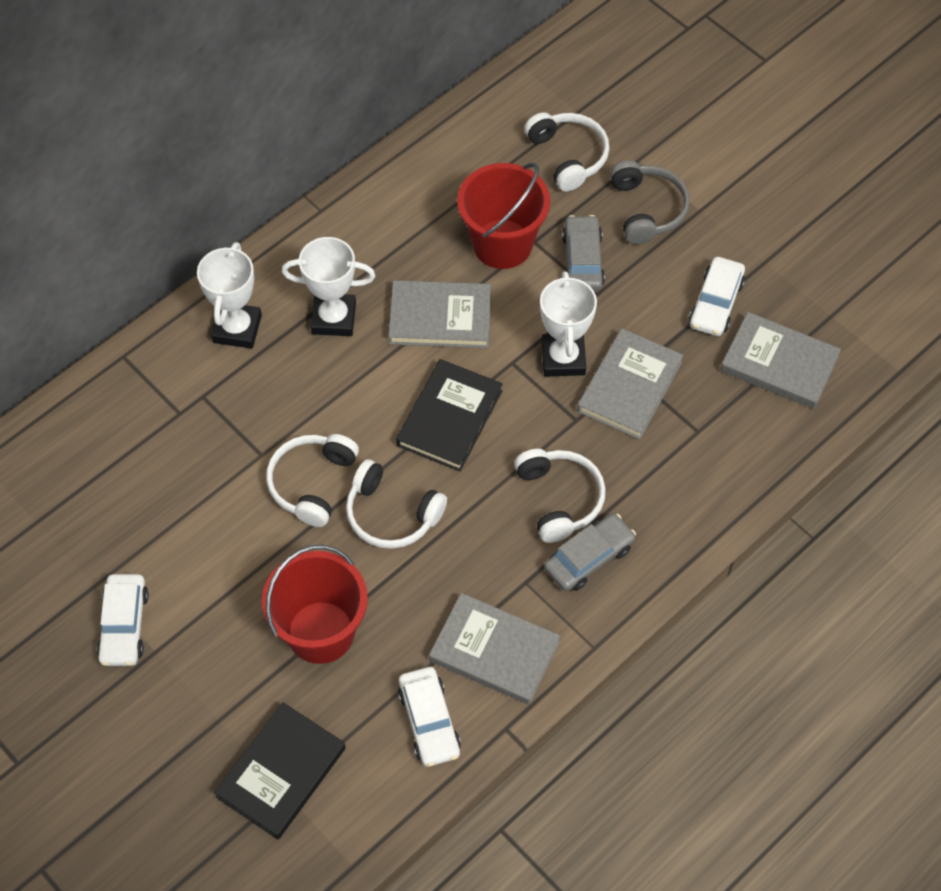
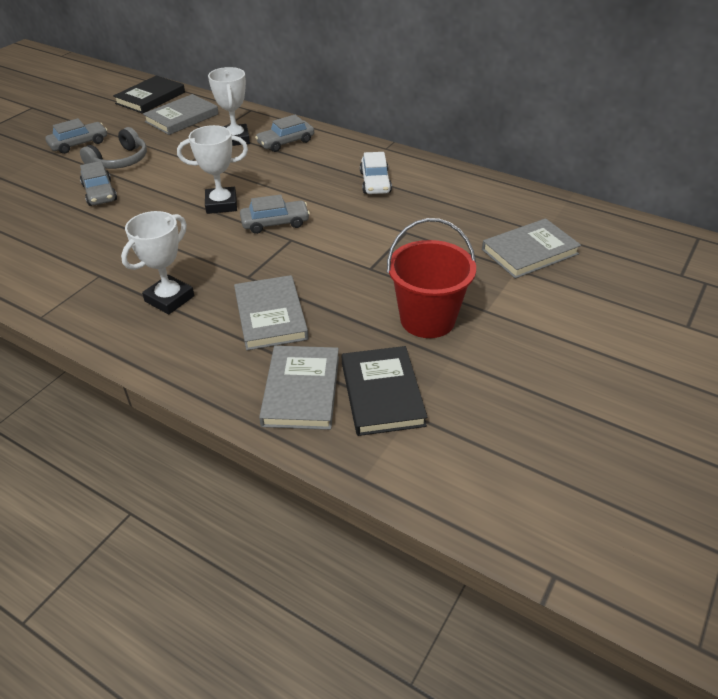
grey car: 2 -> 4
red bucket: 2 -> 1
white car: 3 -> 1
white headphones: 4 -> 0

